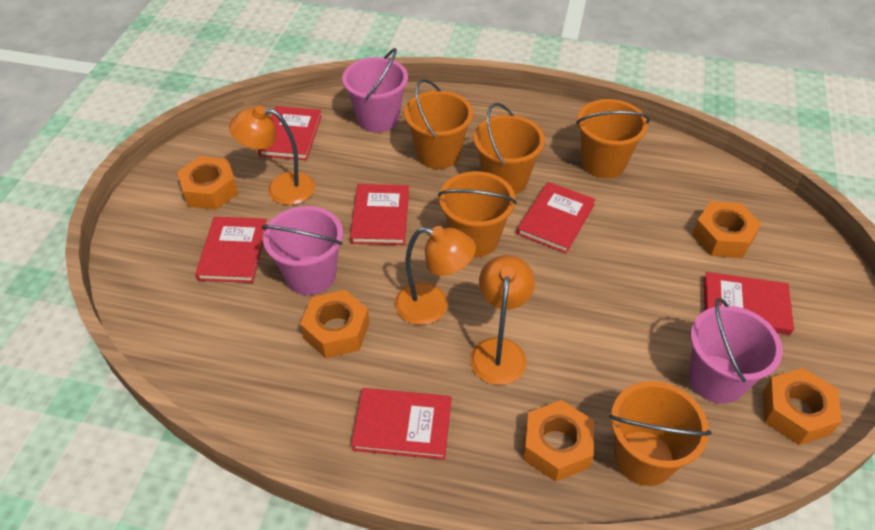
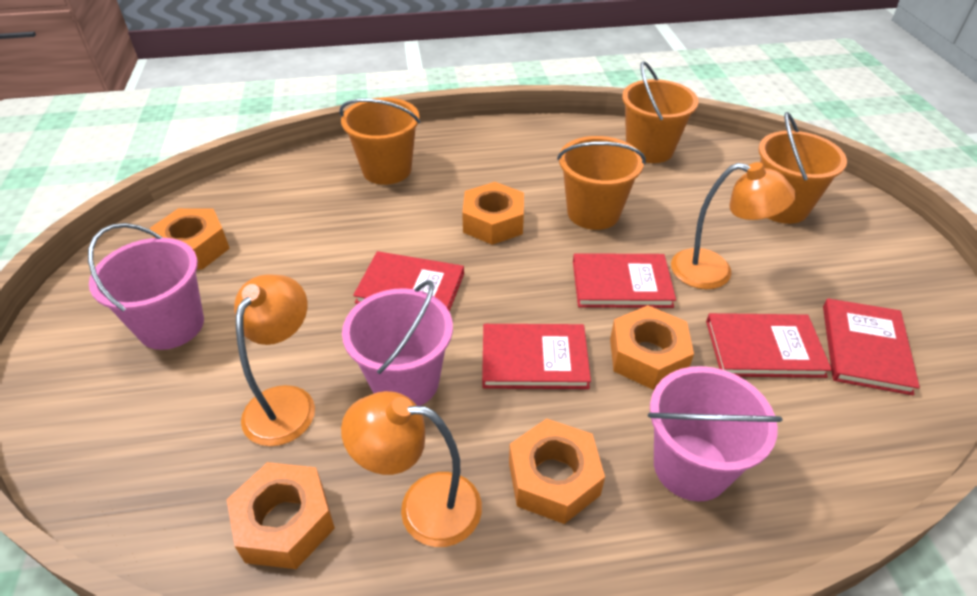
orange bucket: 5 -> 4
red book: 6 -> 5

